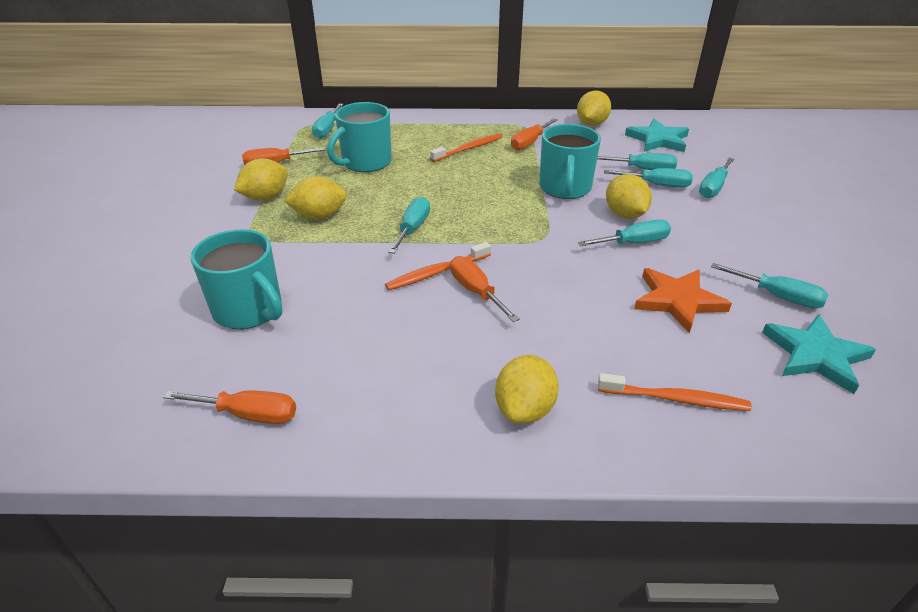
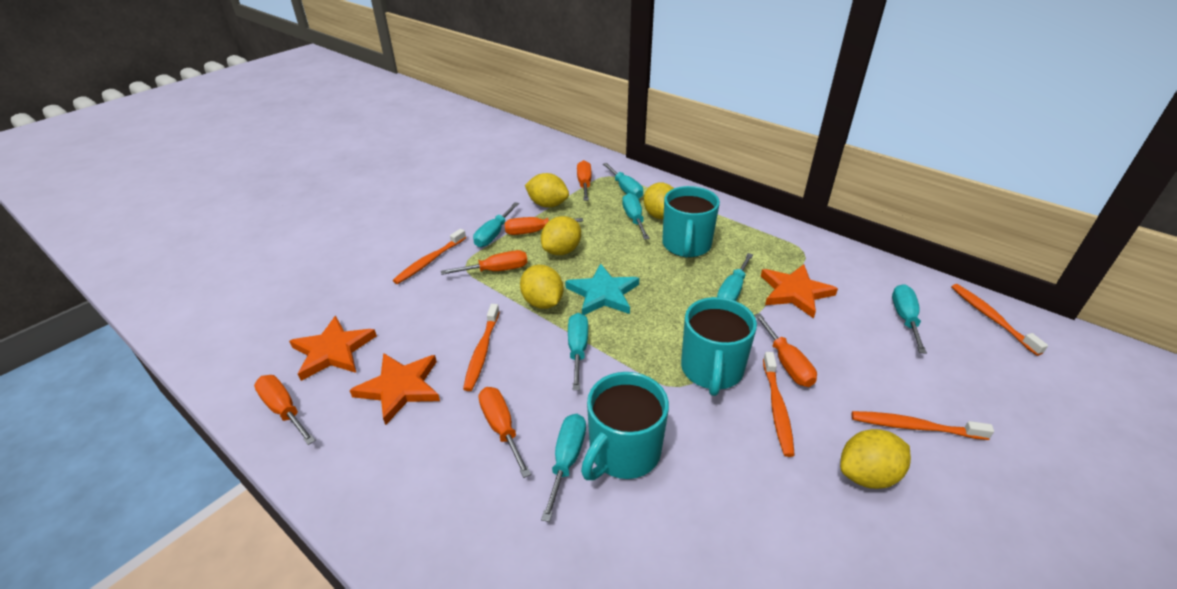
orange screwdriver: 4 -> 6
orange star: 1 -> 3
orange toothbrush: 3 -> 5
turquoise star: 2 -> 1

